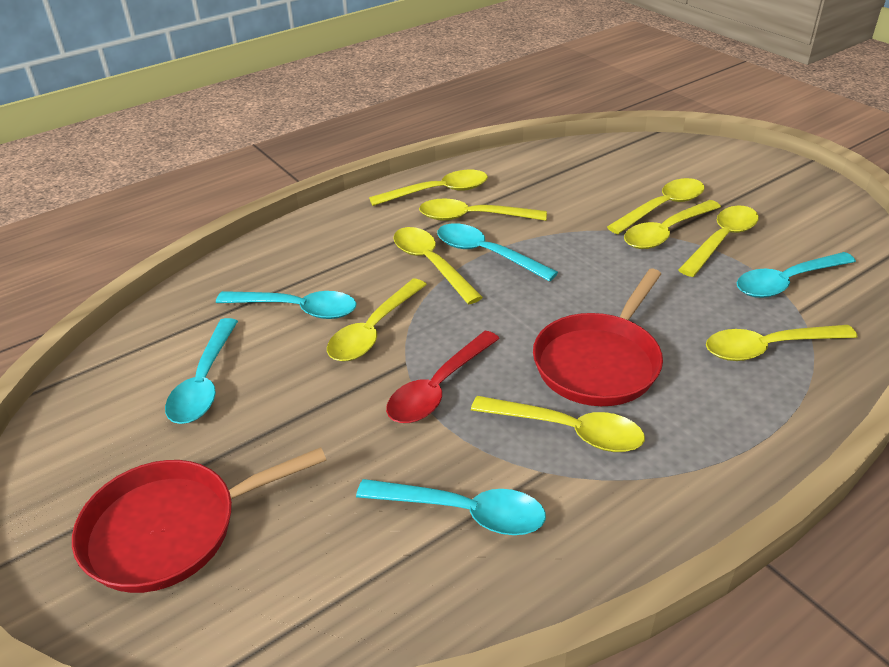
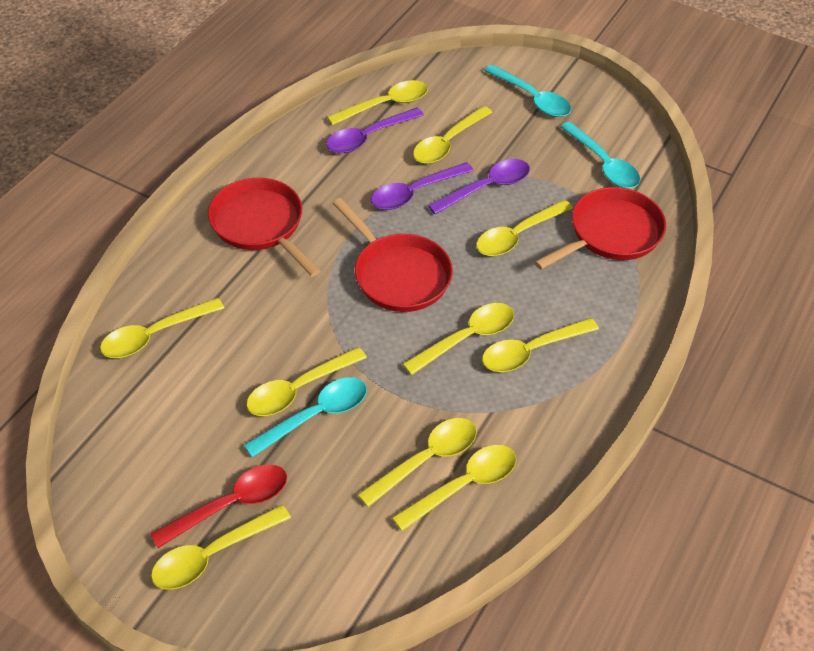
purple spoon: 0 -> 3
red pan: 2 -> 3
turquoise spoon: 5 -> 3
yellow spoon: 9 -> 10

